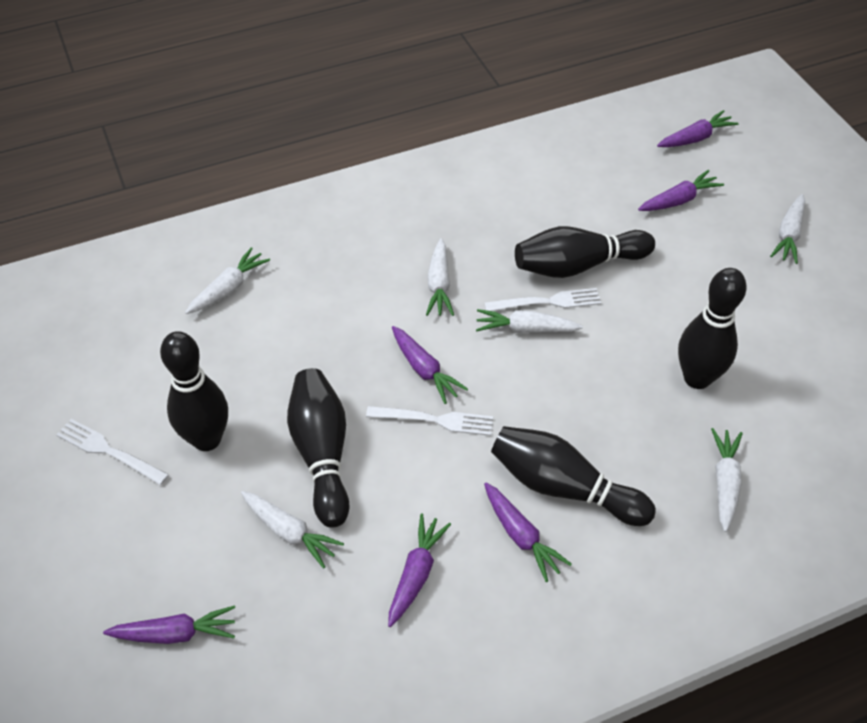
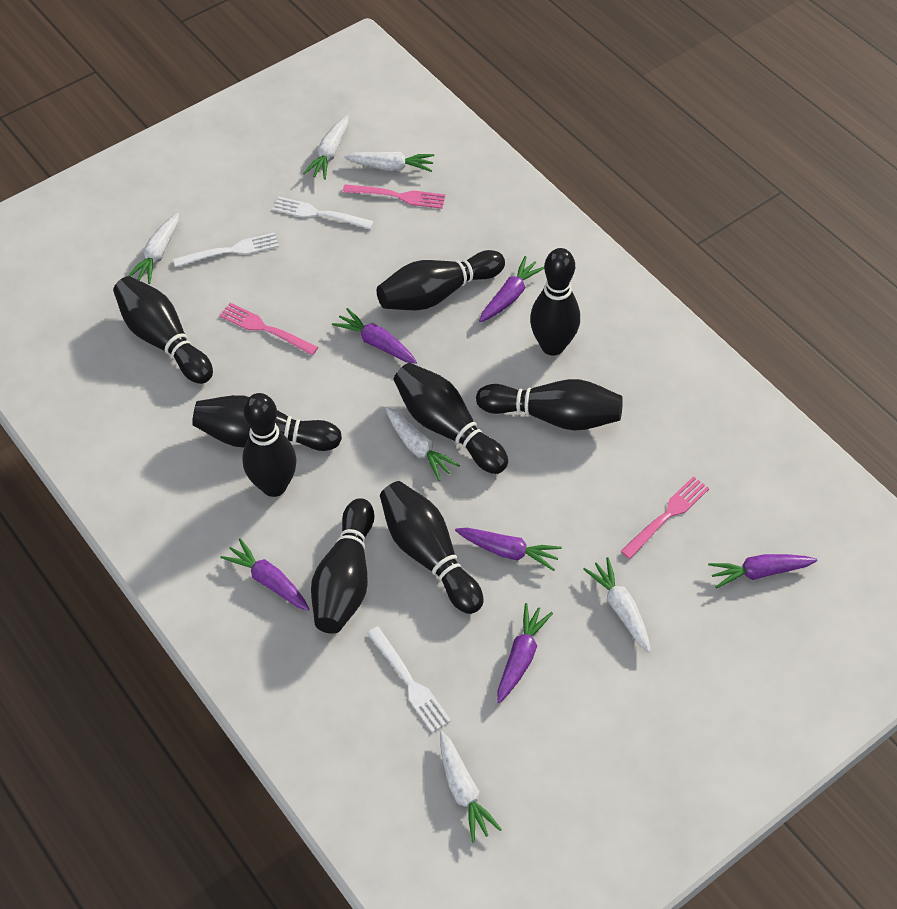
black bowling pin: 5 -> 9
pink fork: 0 -> 3

